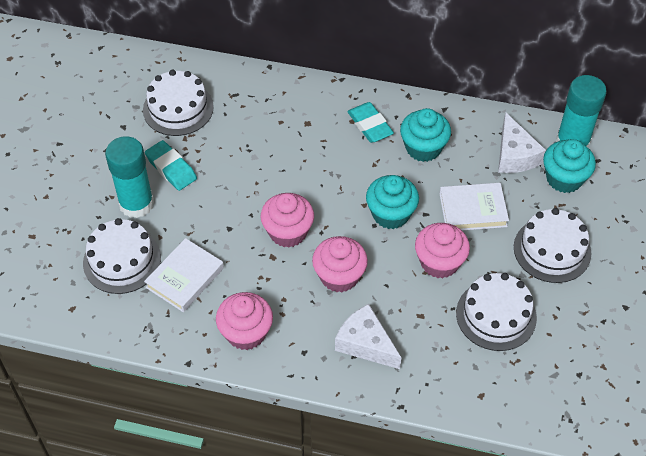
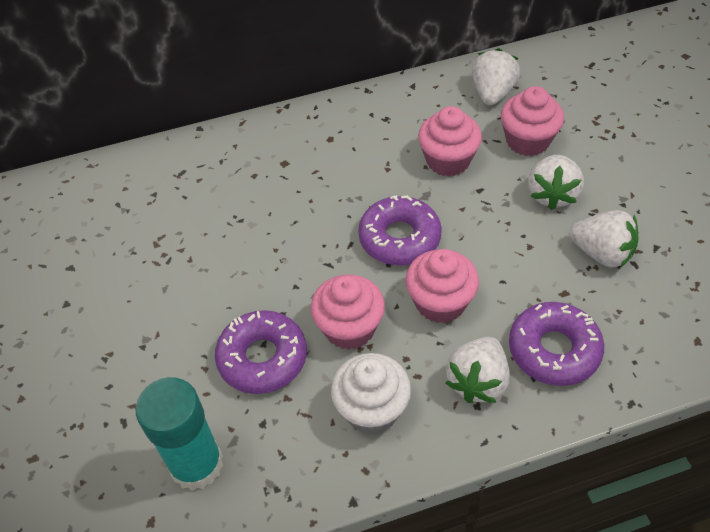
purple donut: 0 -> 3
turquoise cupcake: 3 -> 0
turquoise eraser: 2 -> 0
turquoise glue stick: 2 -> 1
white book: 2 -> 0
white cake: 4 -> 0
white cheese: 2 -> 0
white cupcake: 0 -> 1
white strawberry: 0 -> 4

